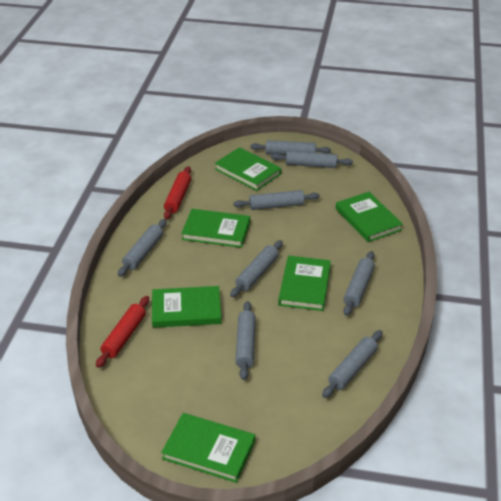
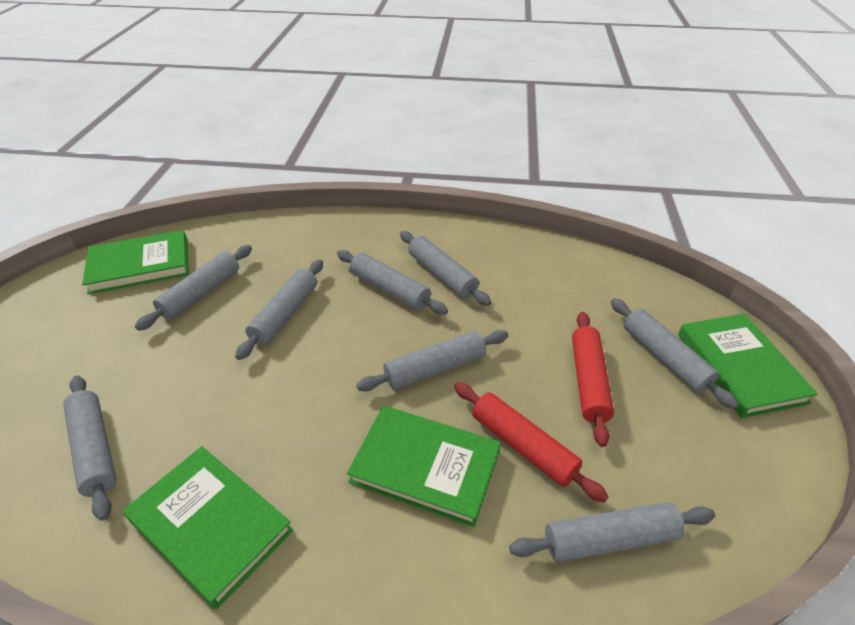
green book: 6 -> 4

